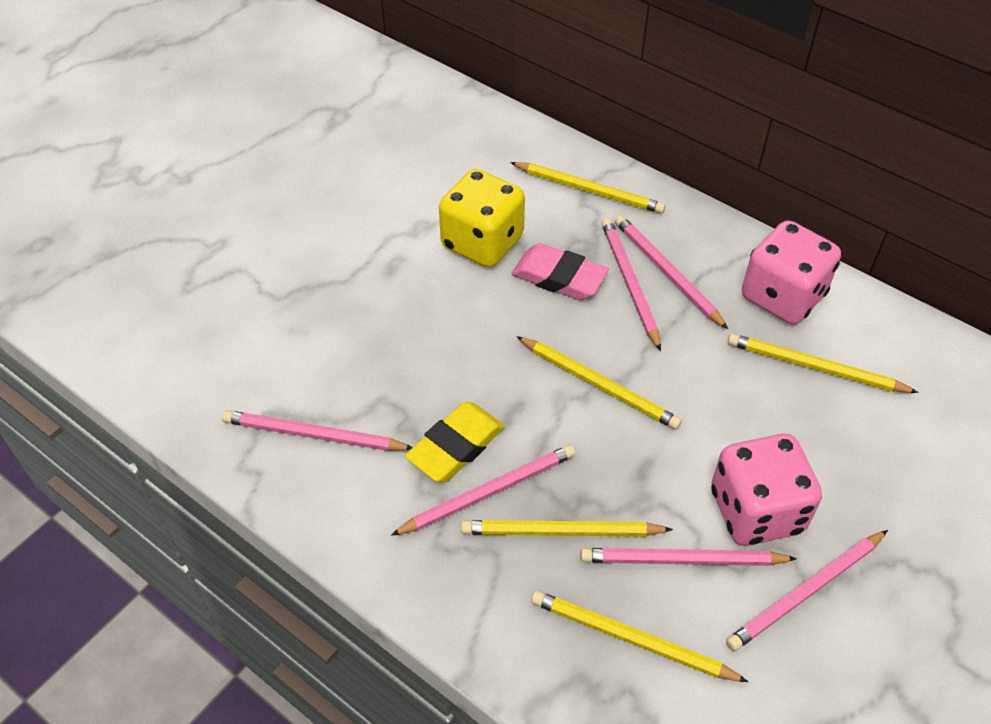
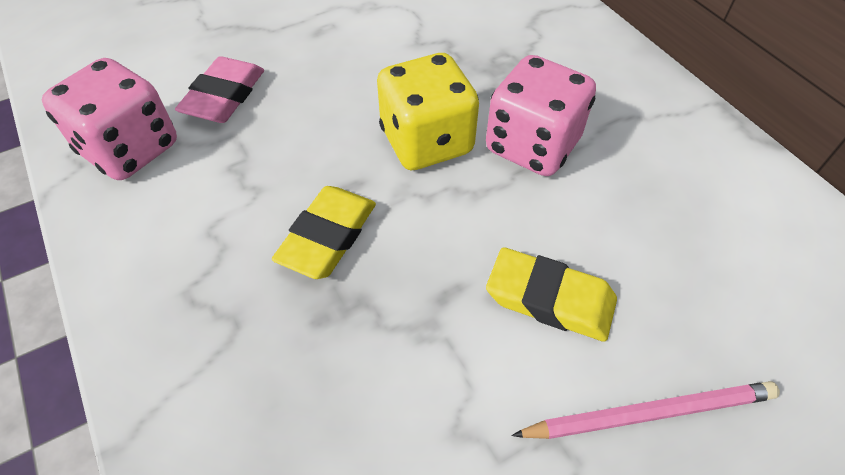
pink pencil: 6 -> 1
yellow eraser: 1 -> 2
yellow pencil: 5 -> 0

